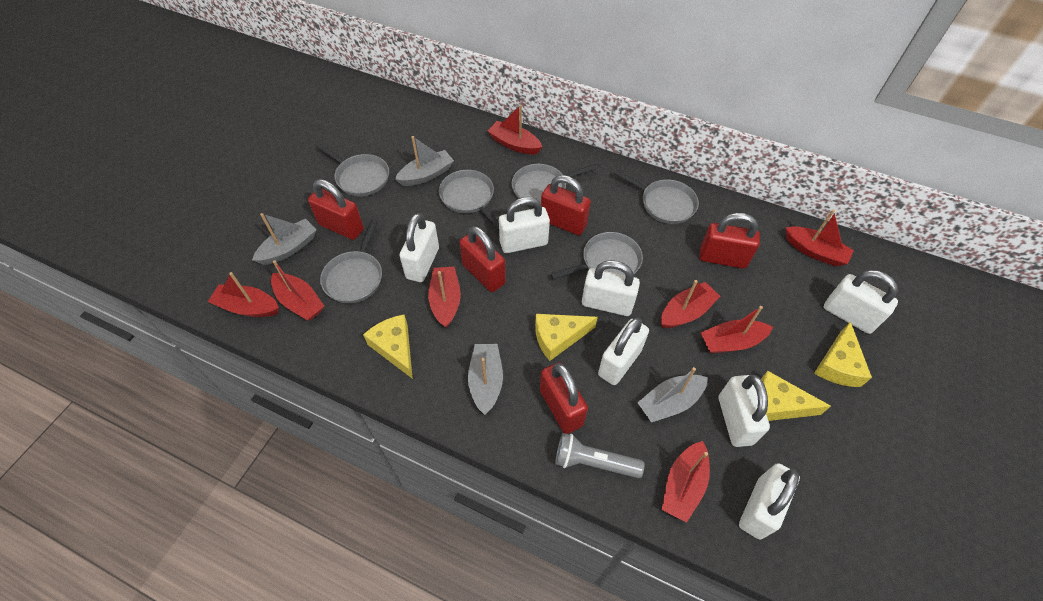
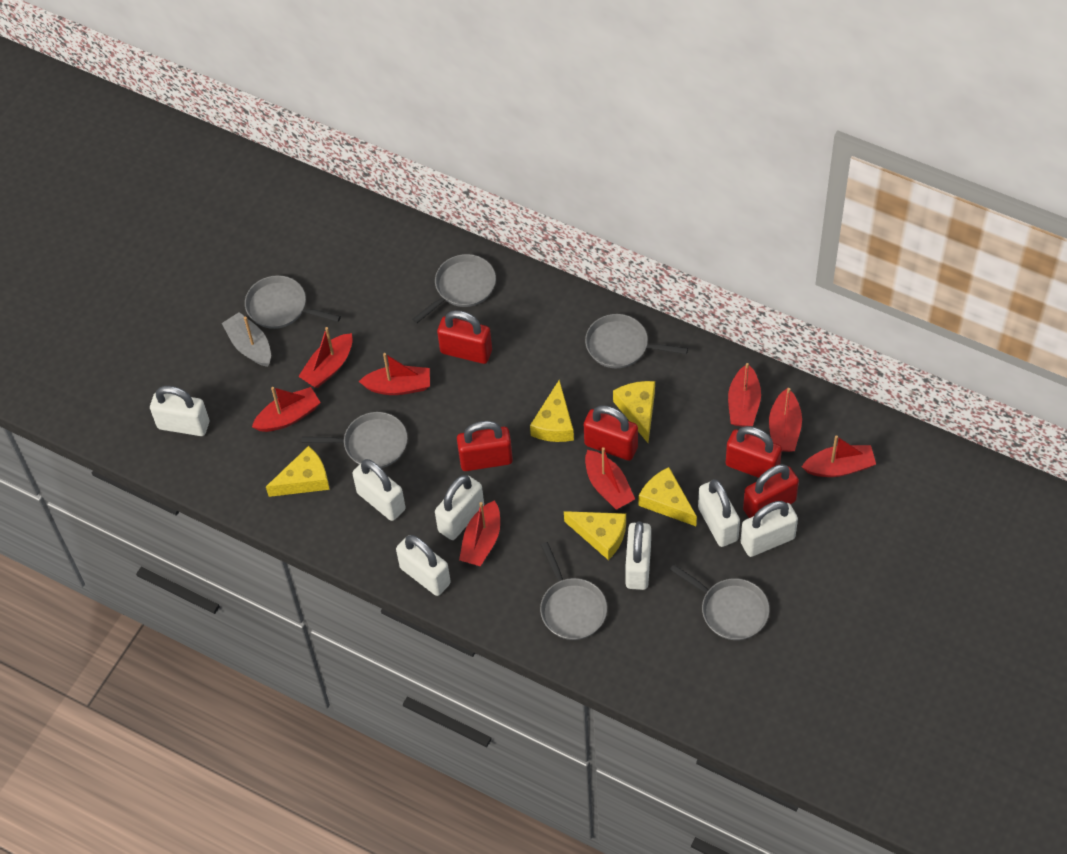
grey boat: 4 -> 1
grey flashlight: 1 -> 0
yellow cheese: 4 -> 5

